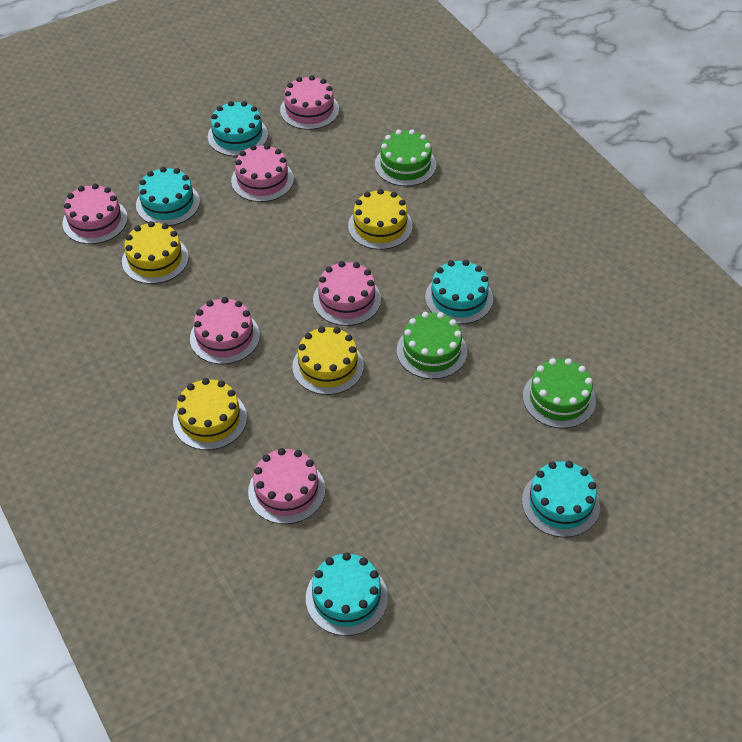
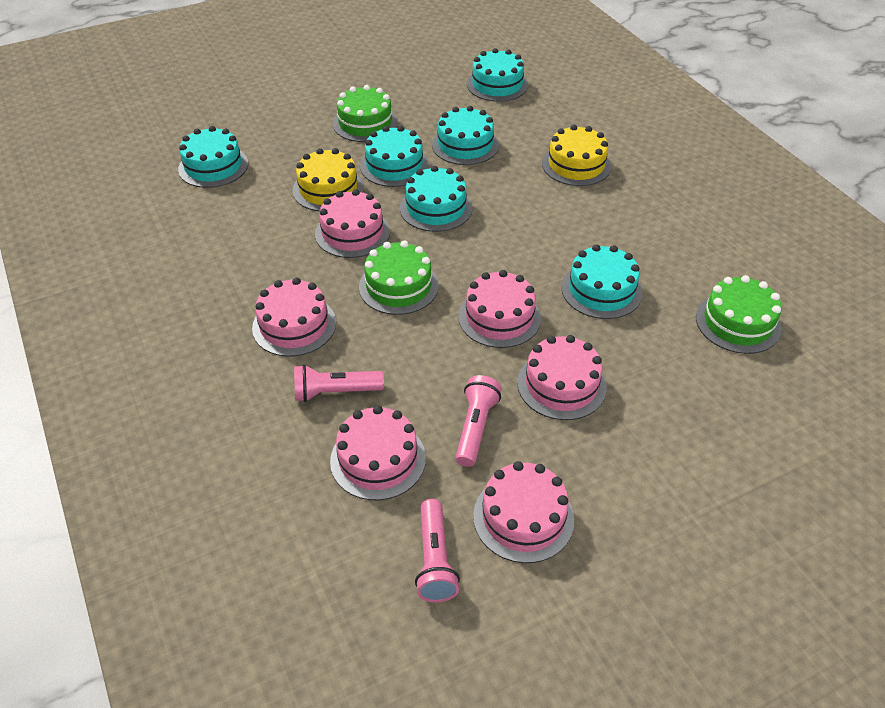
pink flashlight: 0 -> 3
turquoise cake: 5 -> 6
yellow cake: 4 -> 2

